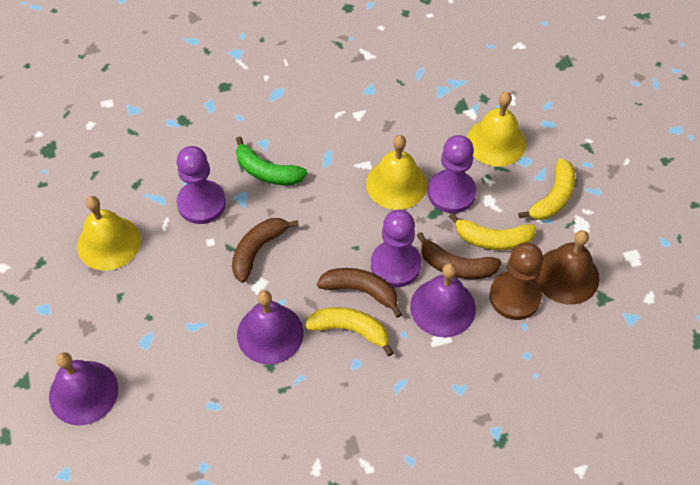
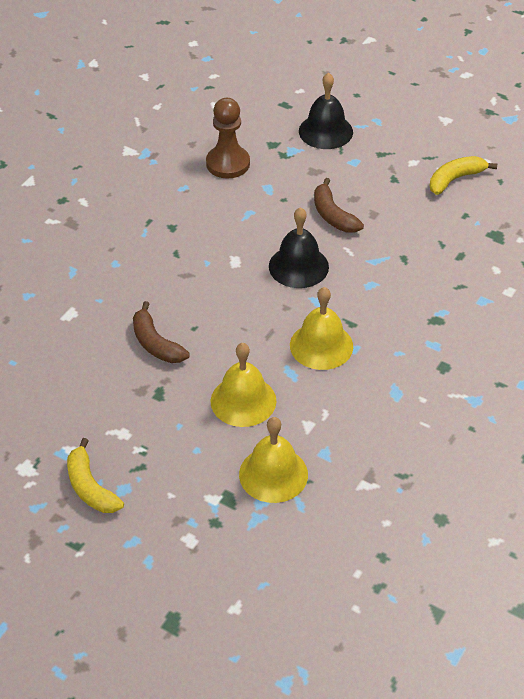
black bell: 0 -> 2
brown banana: 3 -> 2
brown bell: 1 -> 0
green banana: 1 -> 0
purple bell: 3 -> 0
purple pawn: 3 -> 0
yellow banana: 3 -> 2

